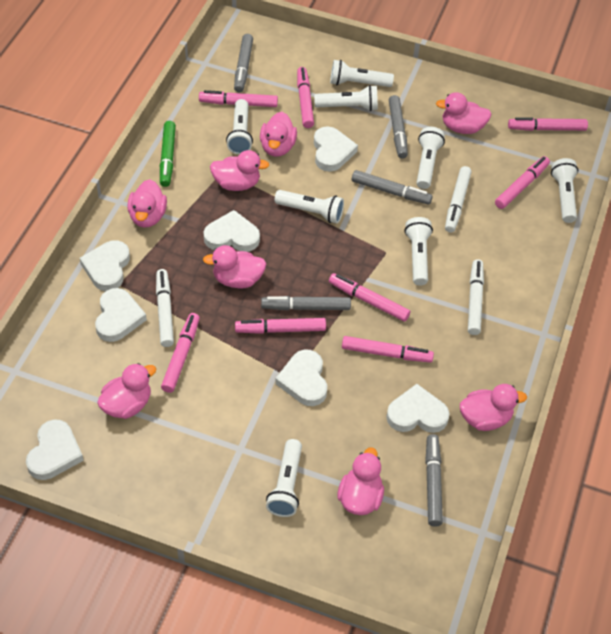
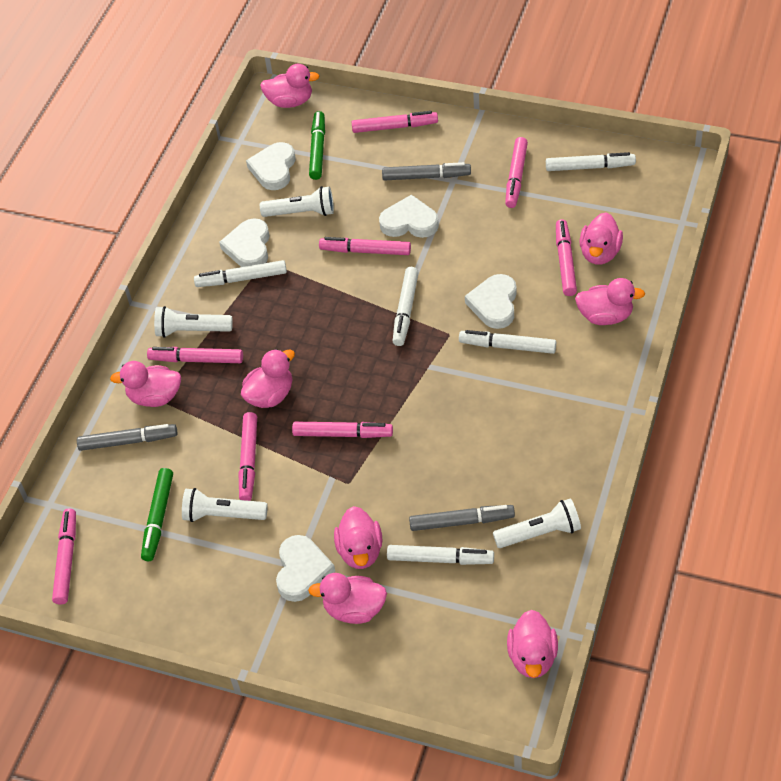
green marker: 1 -> 2
grey marker: 5 -> 3
white flashlight: 8 -> 4
white heart: 7 -> 5
white marker: 3 -> 5

